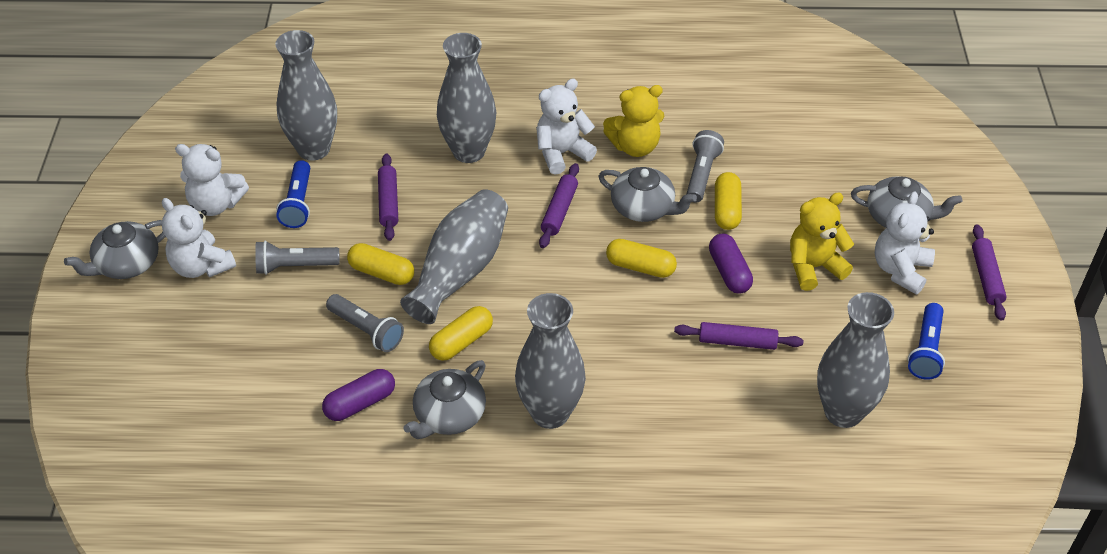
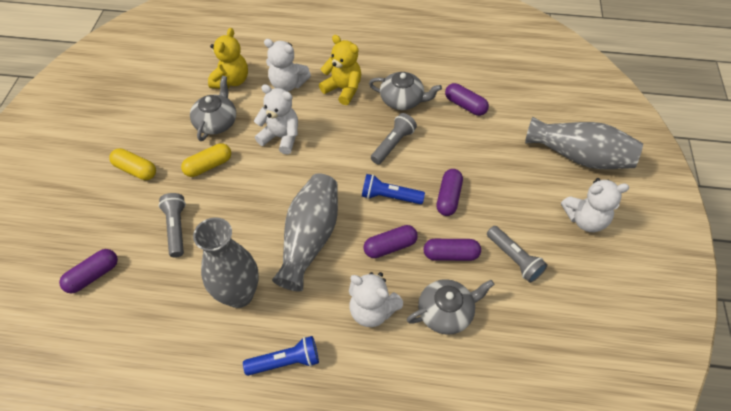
grey teapot: 4 -> 3
grey vase: 5 -> 3
purple capsule: 2 -> 5
purple rolling pin: 4 -> 0
yellow capsule: 4 -> 2

